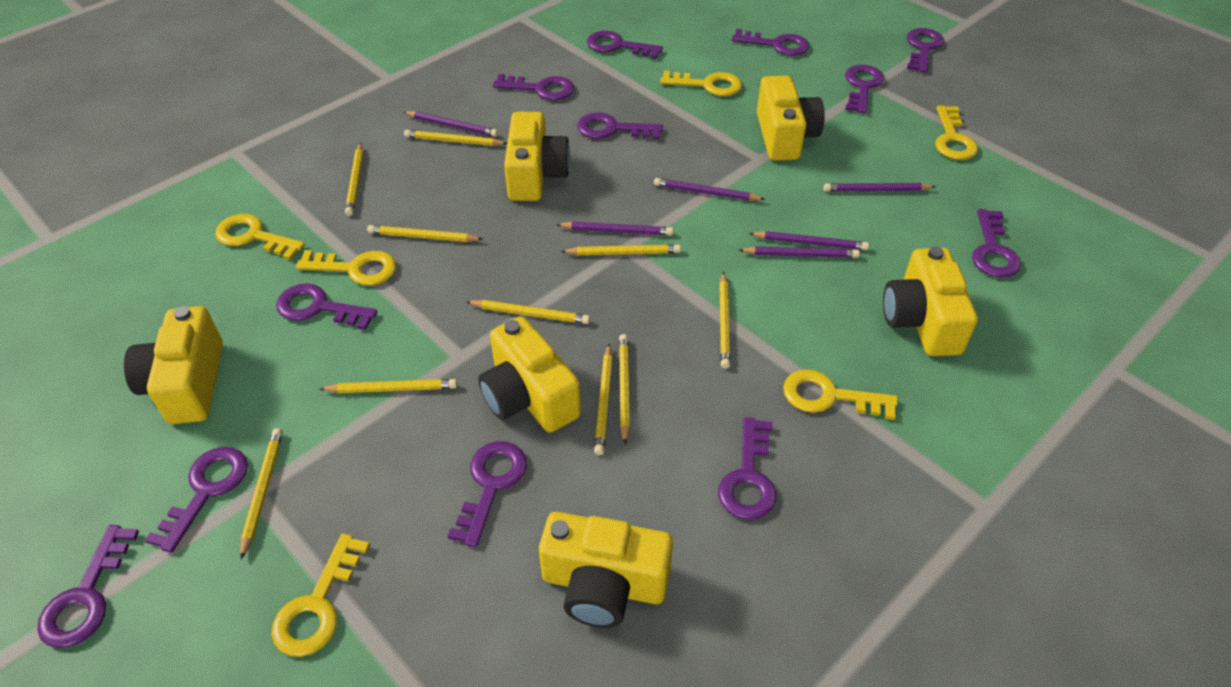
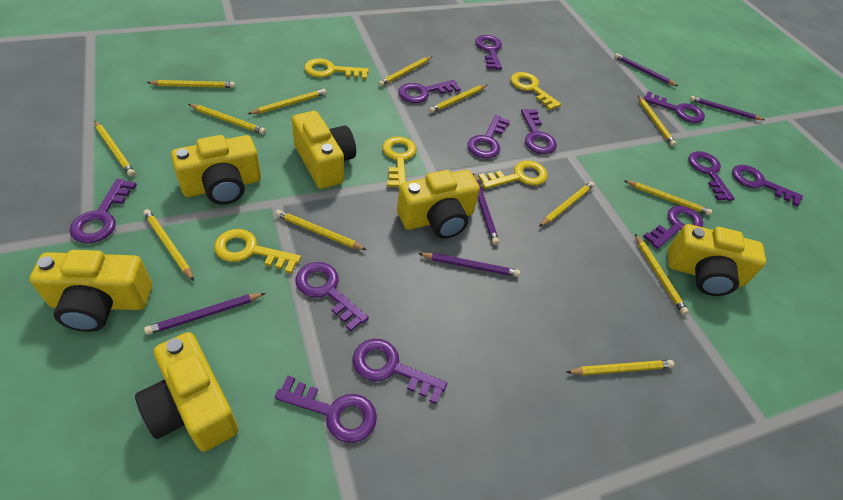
purple pencil: 6 -> 5
yellow key: 6 -> 5
yellow pencil: 10 -> 13

